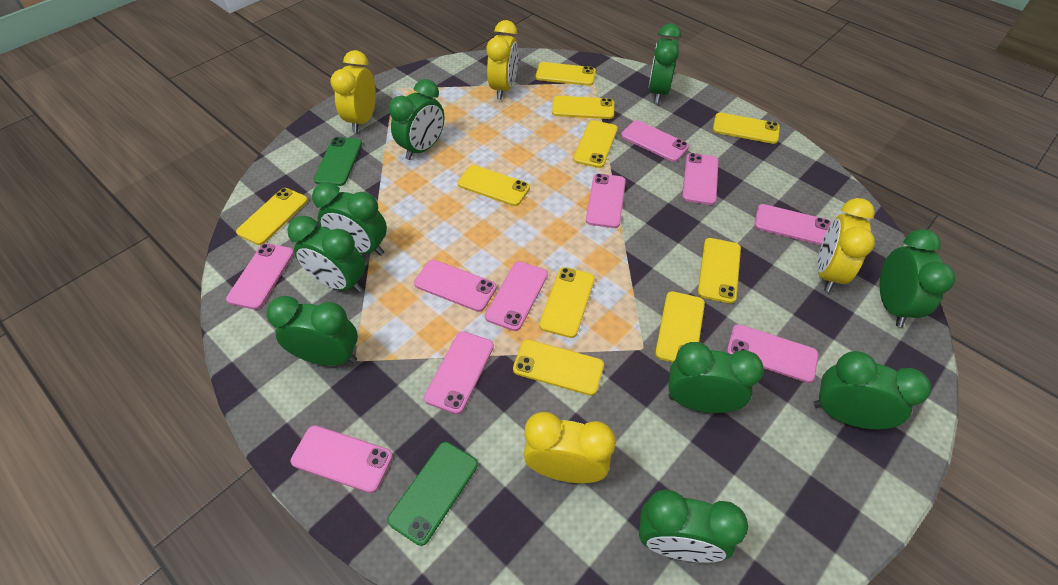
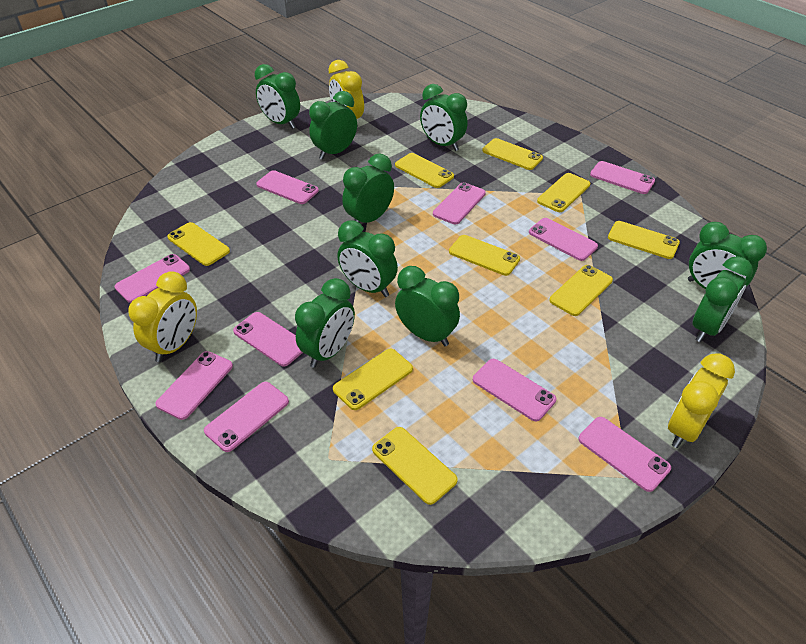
green phone: 2 -> 0
yellow clock: 4 -> 3
yellow phone: 10 -> 9

